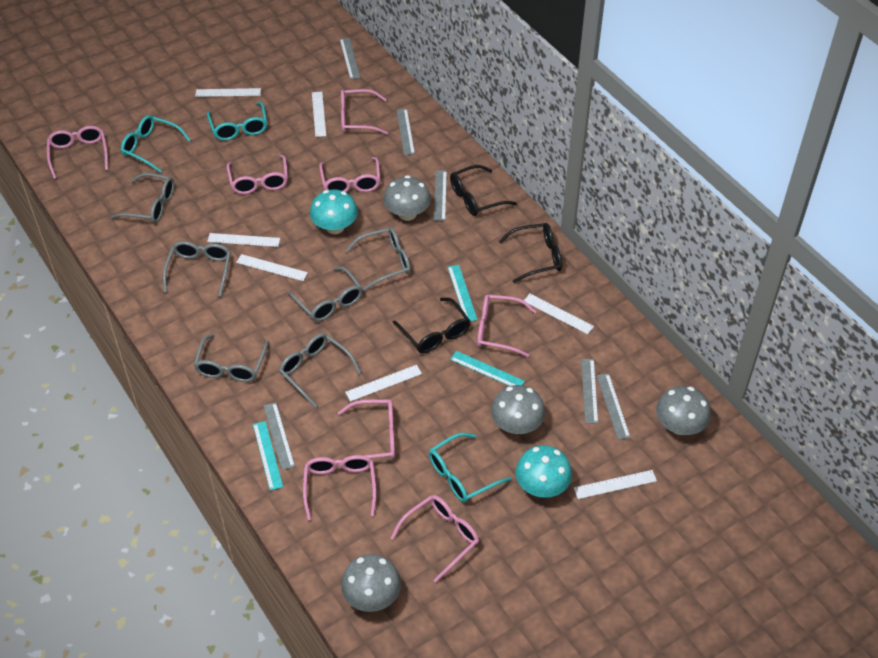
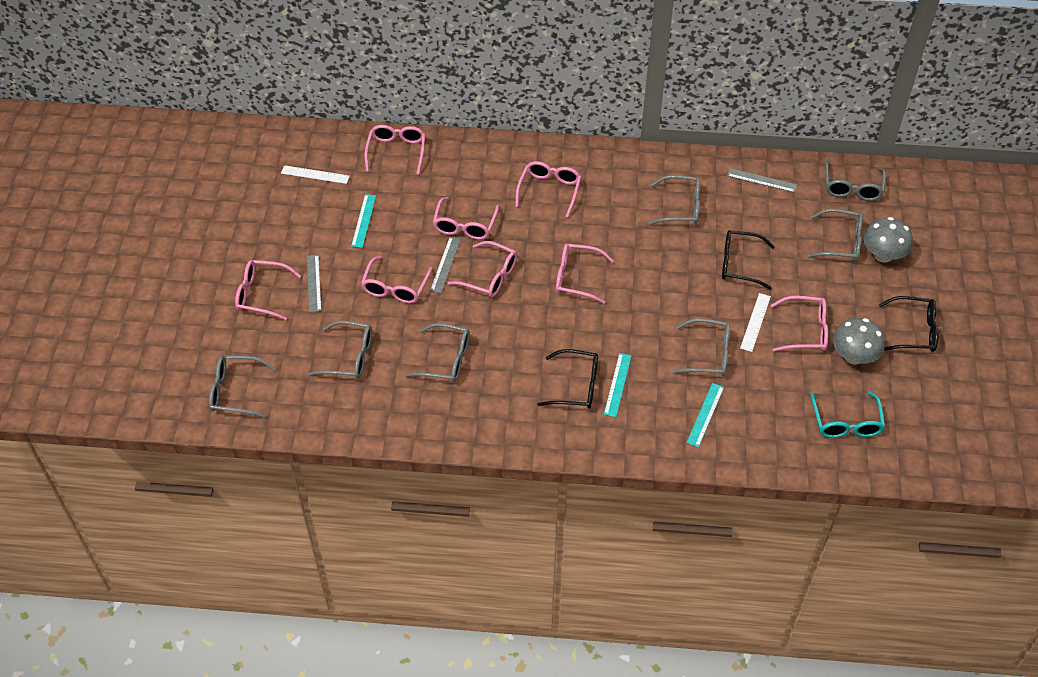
grey glasses: 6 -> 7
grey mushroom: 4 -> 2
grey ruler: 6 -> 3
turquoise glasses: 3 -> 1
turquoise mushroom: 2 -> 0
white ruler: 7 -> 2

